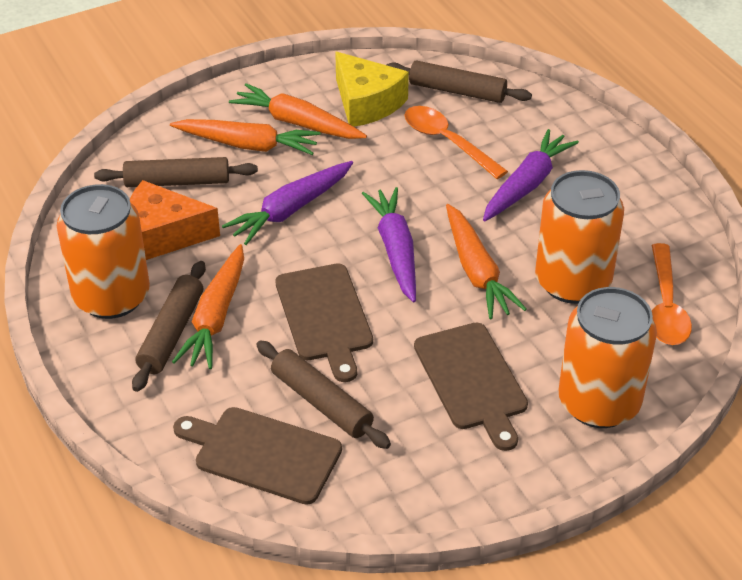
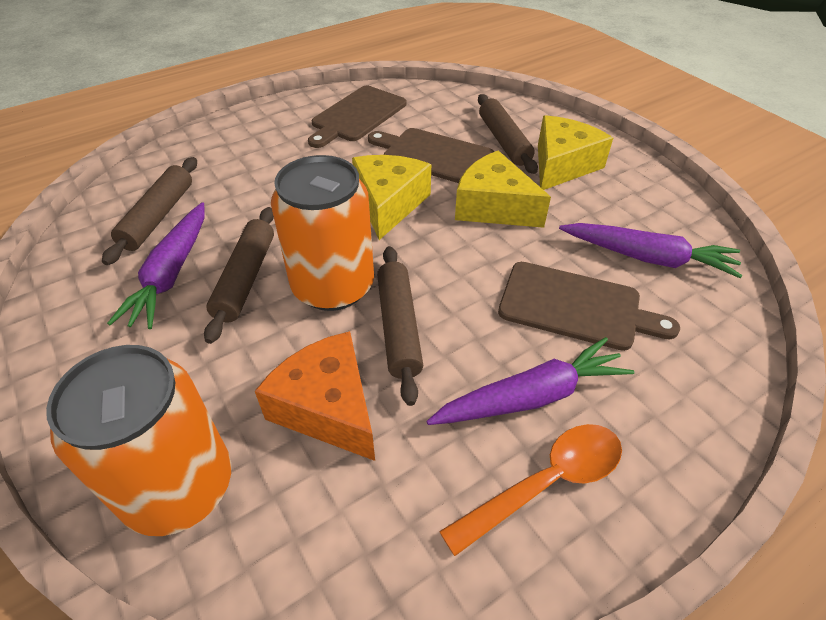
orange can: 3 -> 2
orange carrot: 4 -> 0
orange spoon: 2 -> 1
yellow cheese: 1 -> 3

